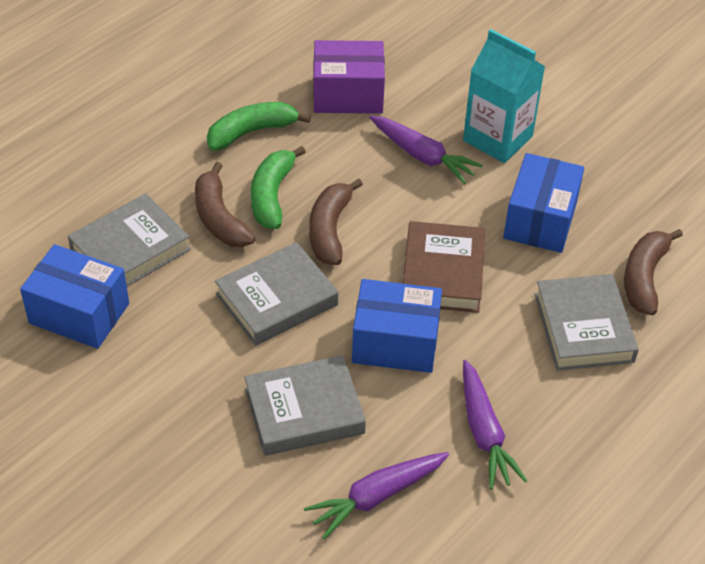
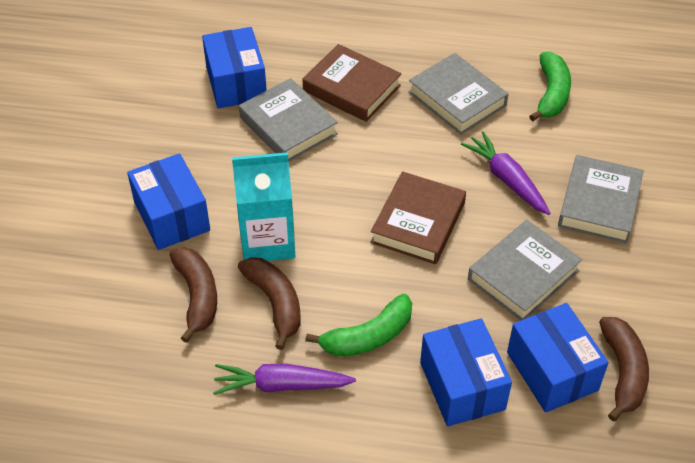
blue box: 3 -> 4
brown book: 1 -> 2
purple box: 1 -> 0
purple carrot: 3 -> 2

